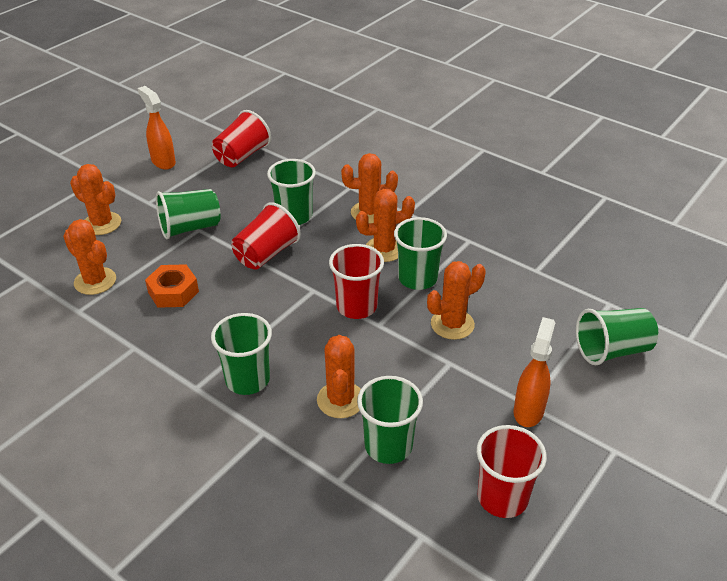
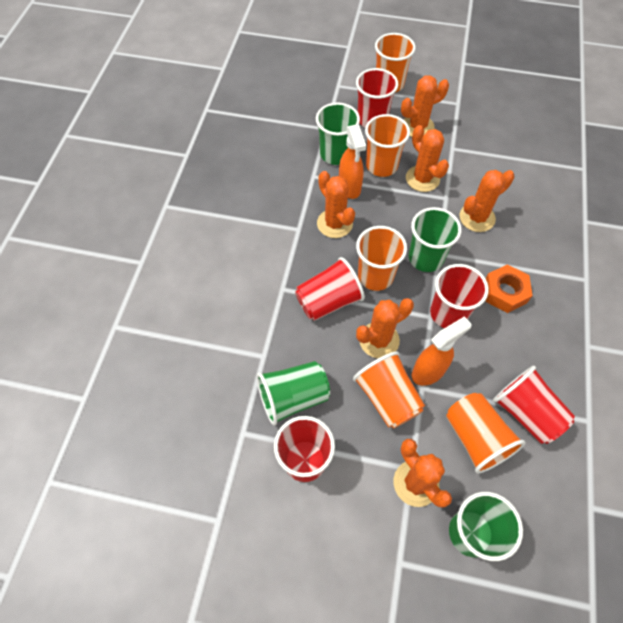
green cup: 6 -> 4
orange cup: 0 -> 5
red cup: 4 -> 5

